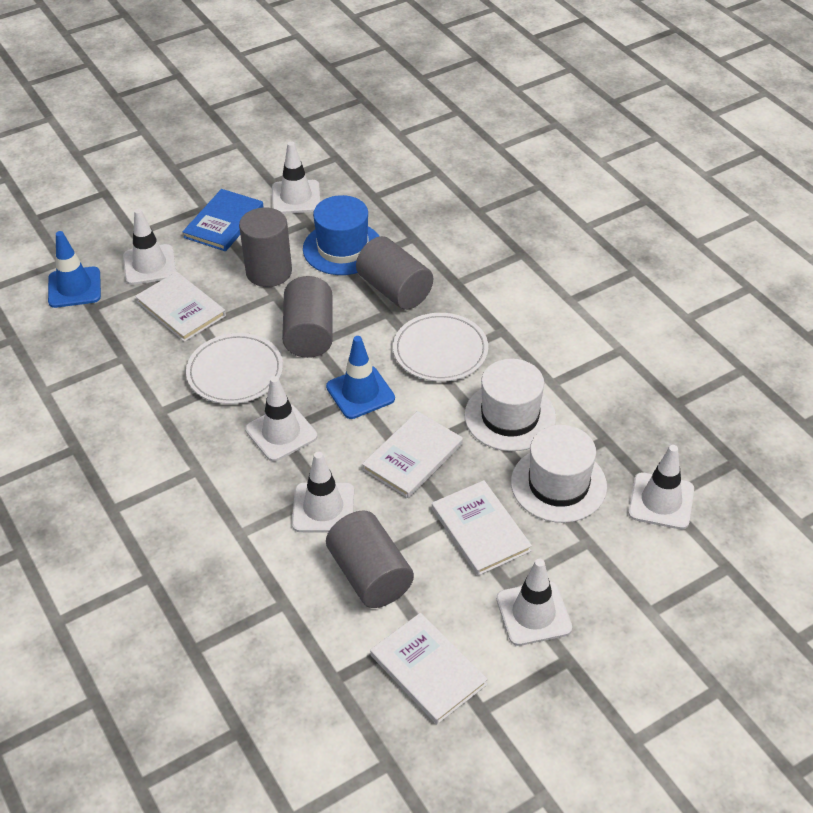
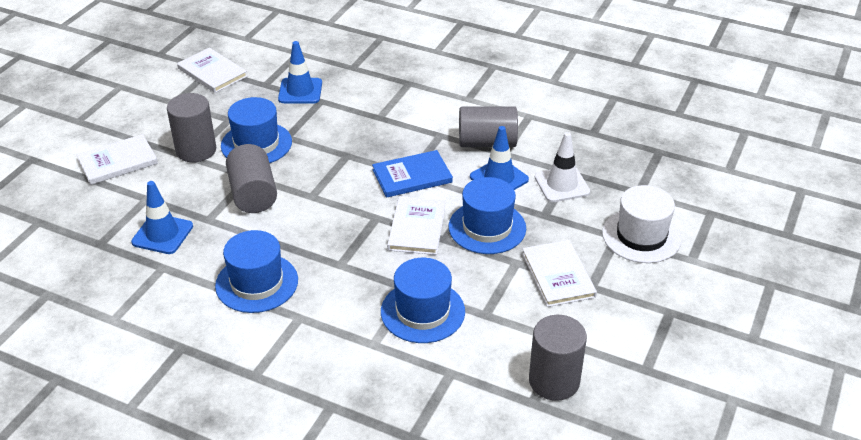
blue hat: 1 -> 4
blue traffic cone: 2 -> 3
white hat: 2 -> 1
white plate: 2 -> 0
white traffic cone: 6 -> 1

